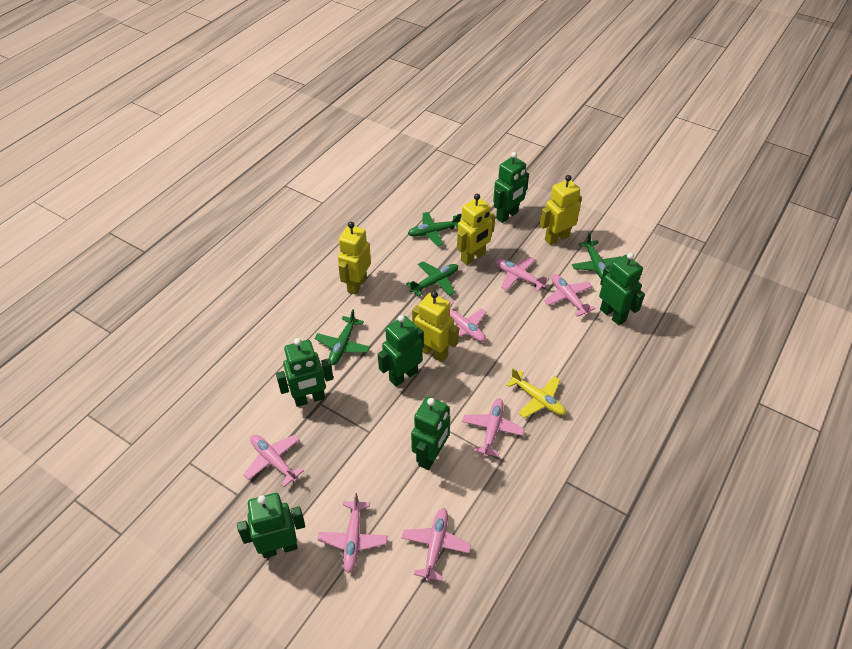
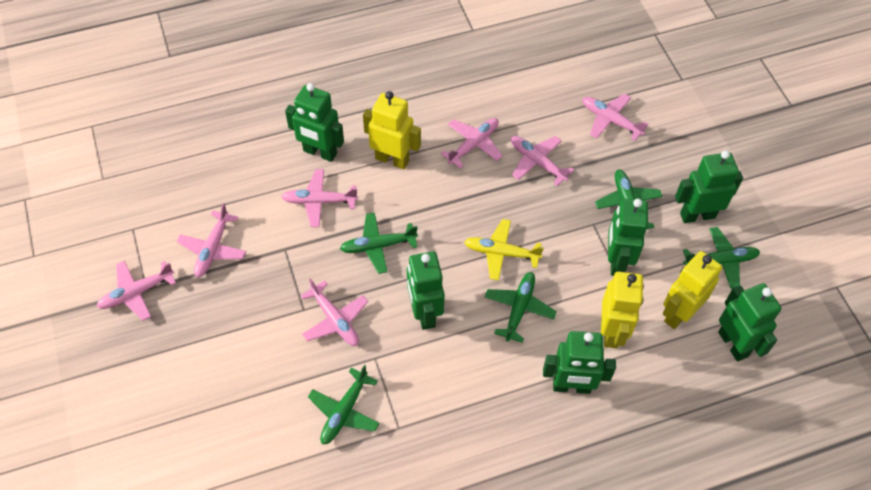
green plane: 4 -> 5
yellow robot: 4 -> 3

